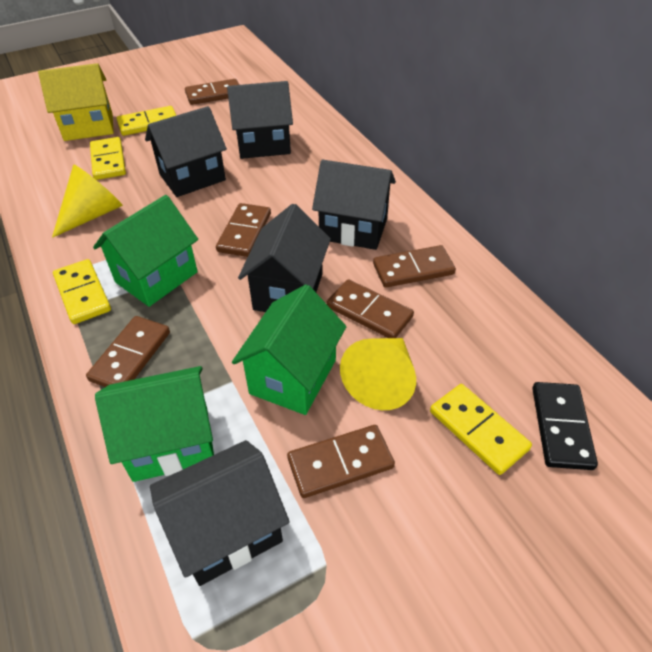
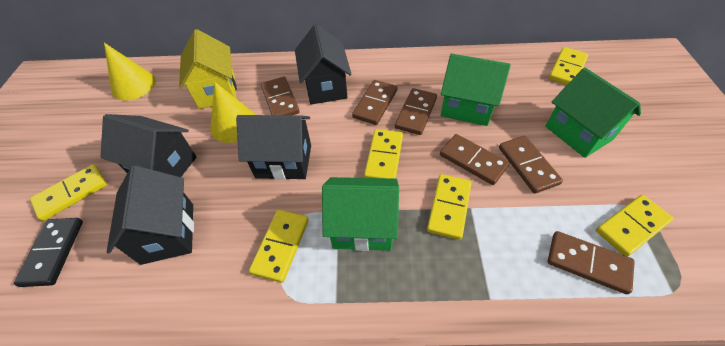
black house: 5 -> 4
yellow domino: 4 -> 6

